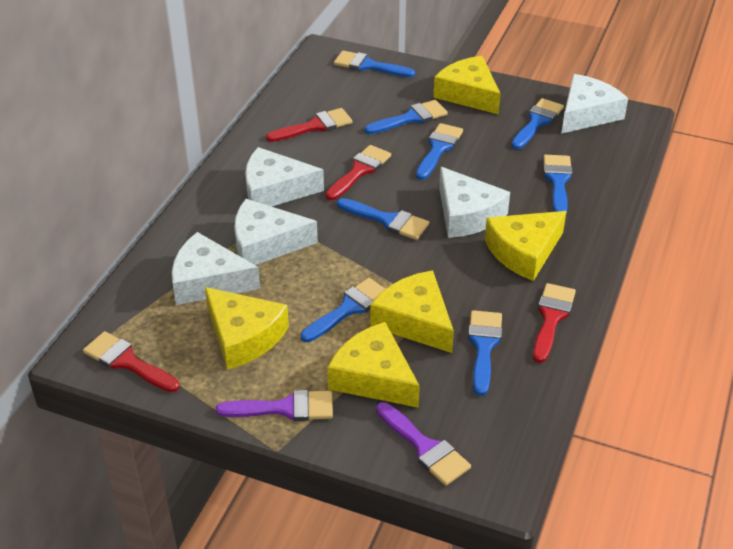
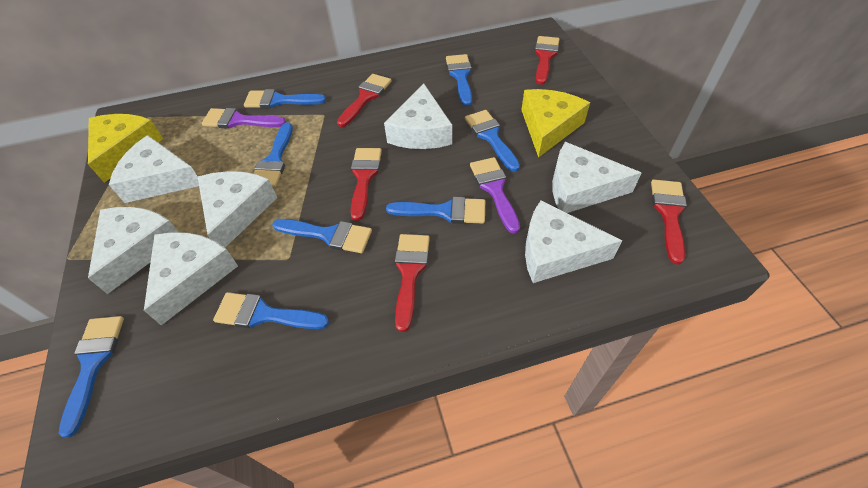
red brush: 4 -> 5
white cheese: 5 -> 7
yellow cheese: 5 -> 2

